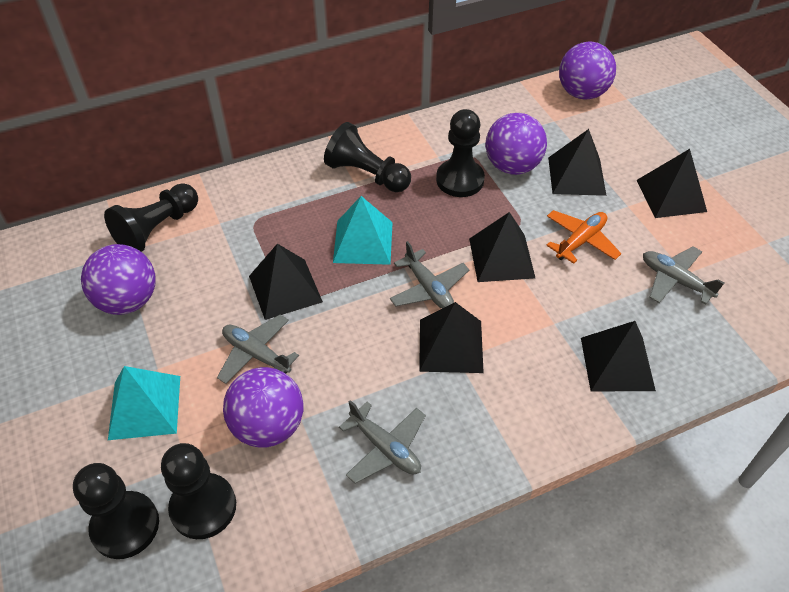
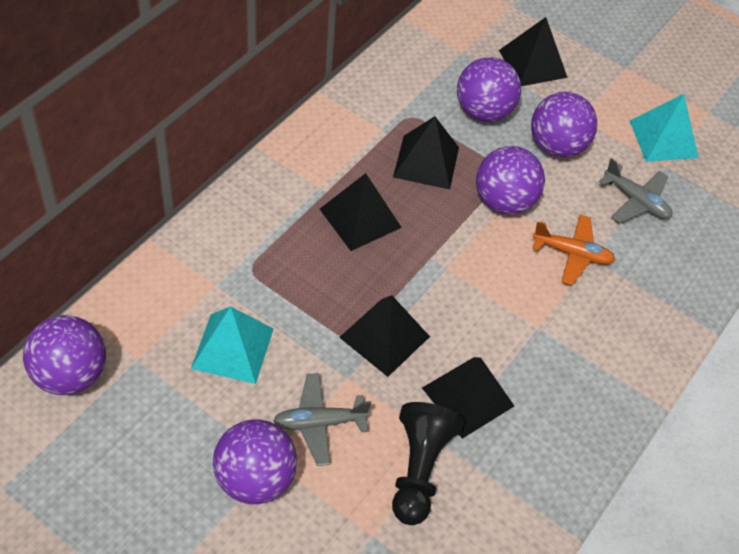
black pawn: 5 -> 1
black pyramid: 6 -> 5
grey plane: 4 -> 2
purple ball: 4 -> 5

